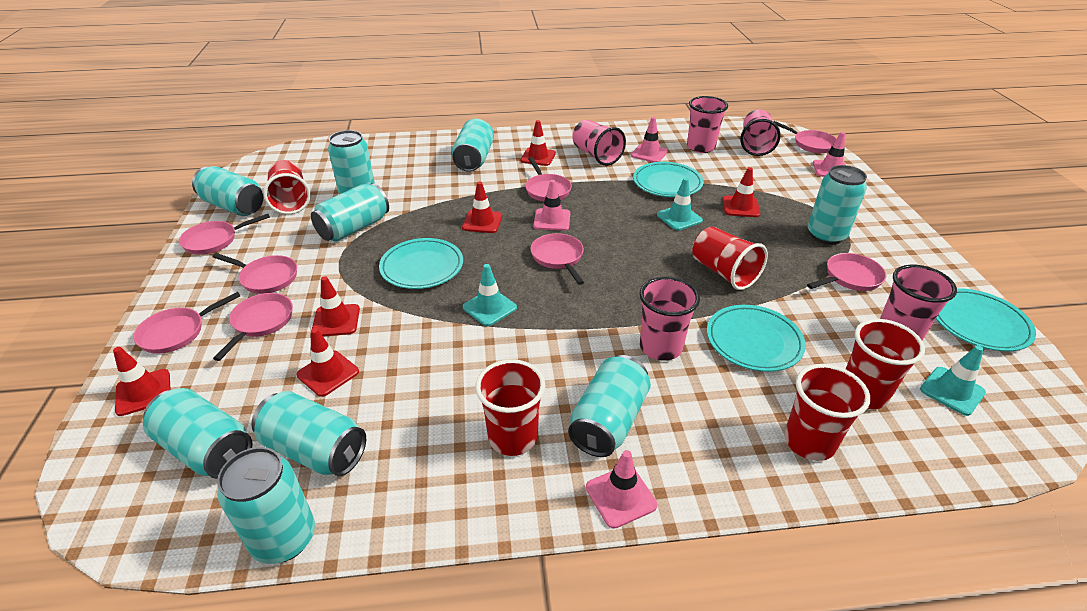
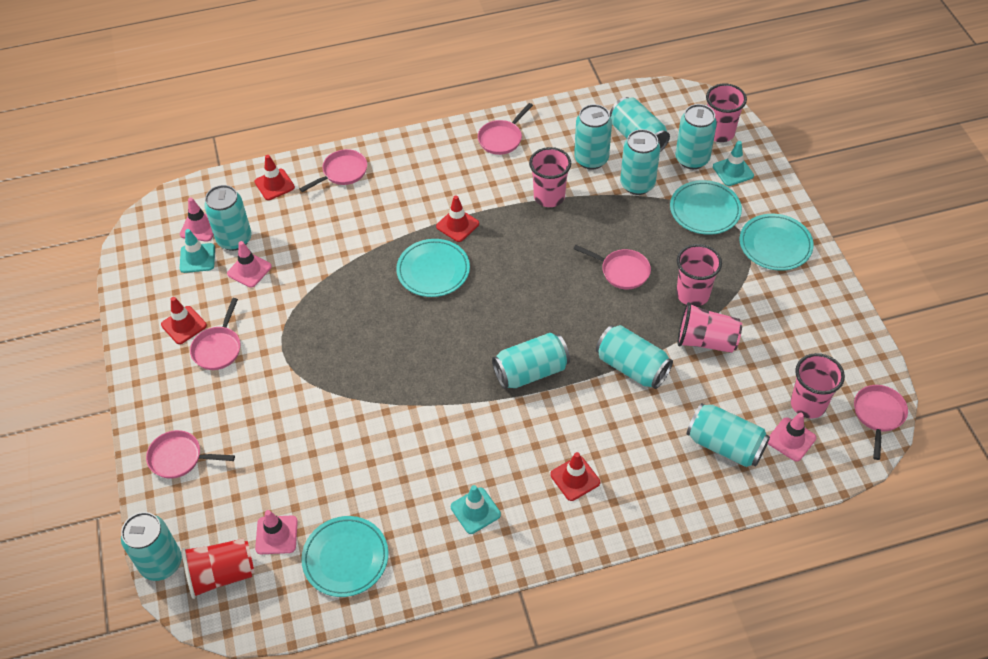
pink pan: 8 -> 6
red cup: 5 -> 1
red traffic cone: 6 -> 4

